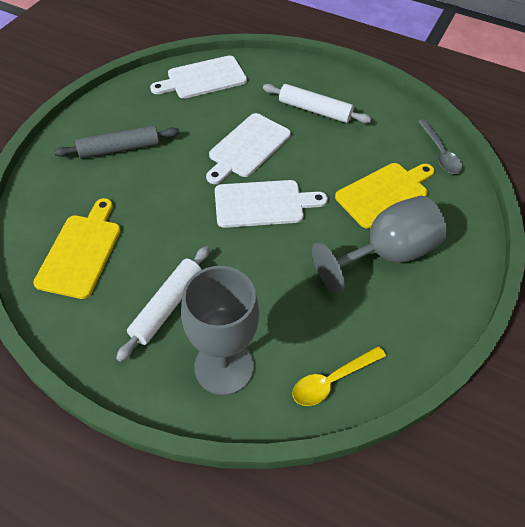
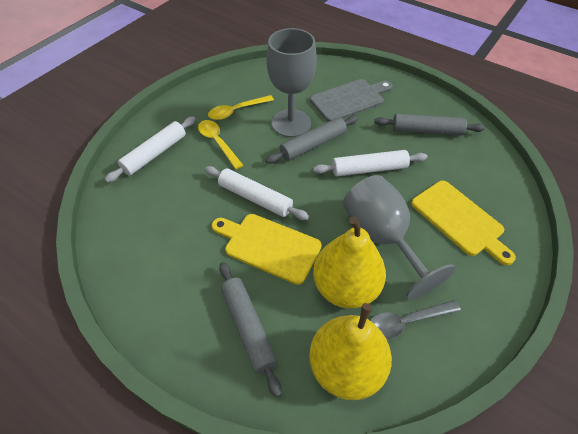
grey cutting board: 0 -> 1
grey rolling pin: 1 -> 3
white cutting board: 3 -> 0
white rolling pin: 2 -> 3
yellow pear: 0 -> 2
yellow spoon: 1 -> 2

